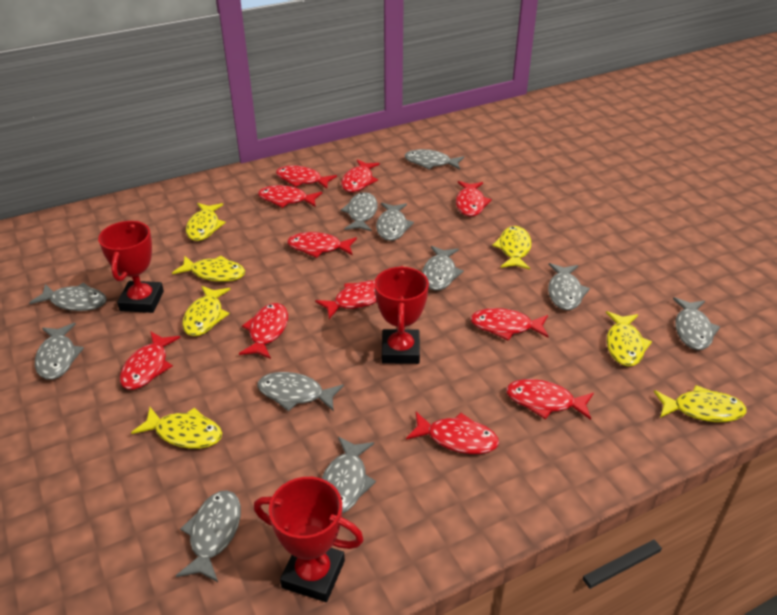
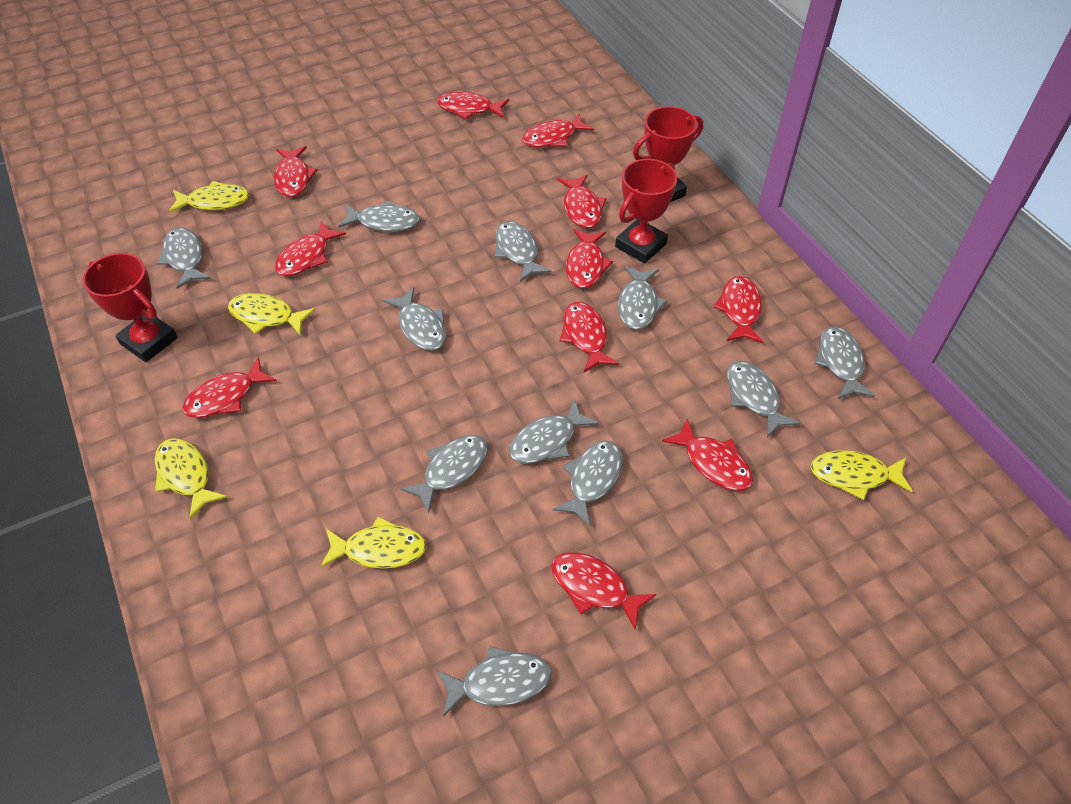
yellow fish: 7 -> 5

